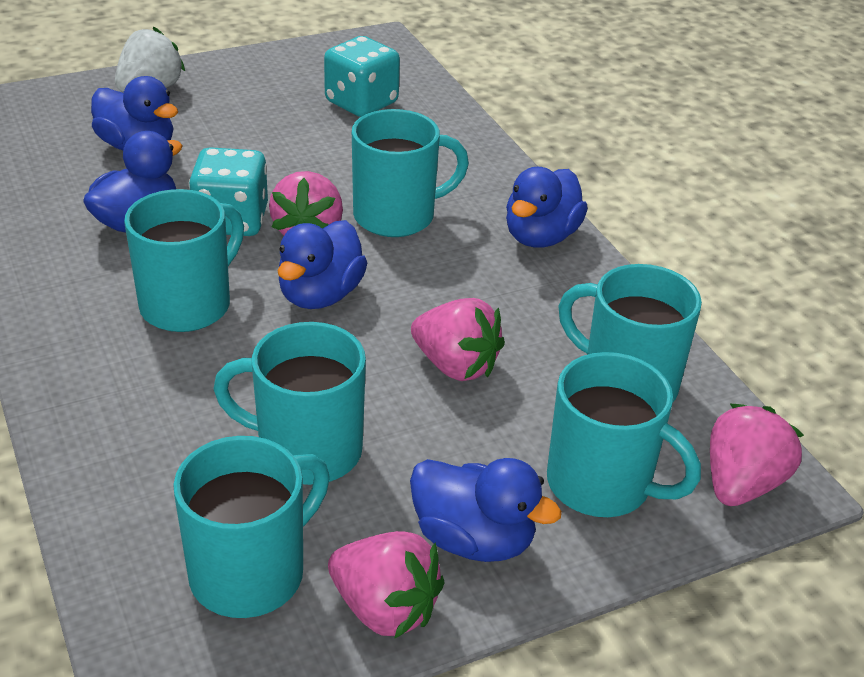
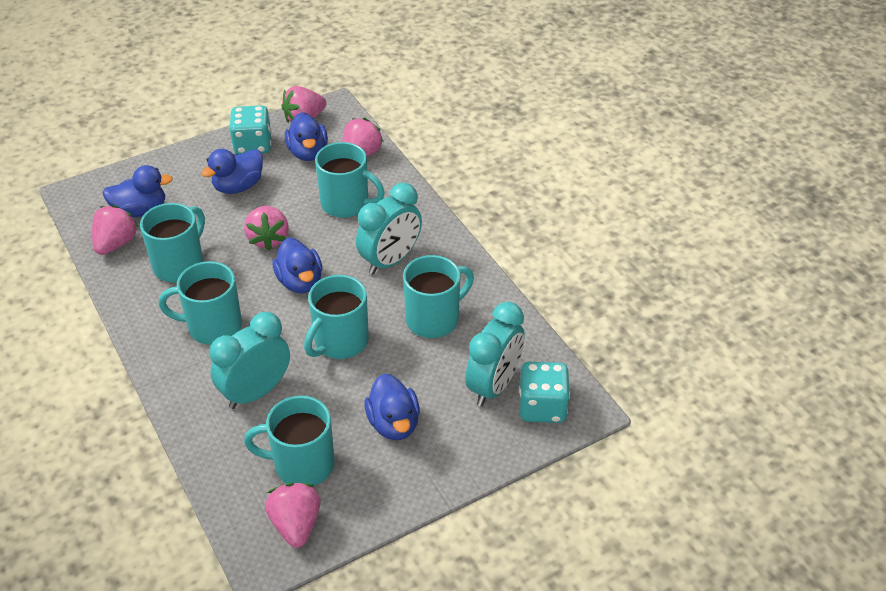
pink strawberry: 4 -> 5
turquoise clock: 0 -> 3
white strawberry: 1 -> 0

